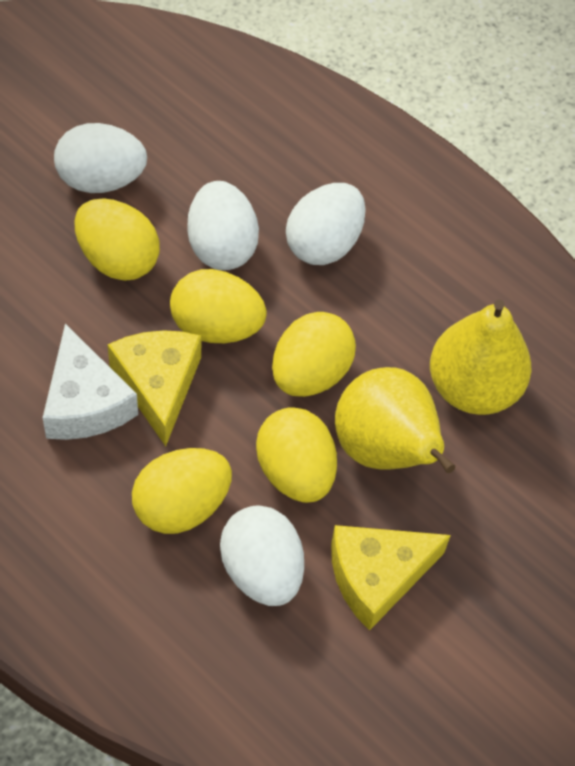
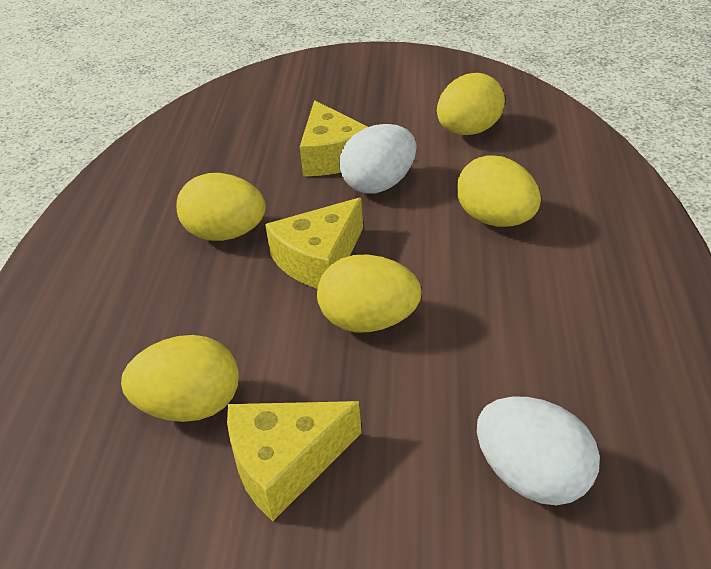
white cheese: 1 -> 0
white egg: 4 -> 2
yellow cheese: 2 -> 3
yellow pear: 2 -> 0

